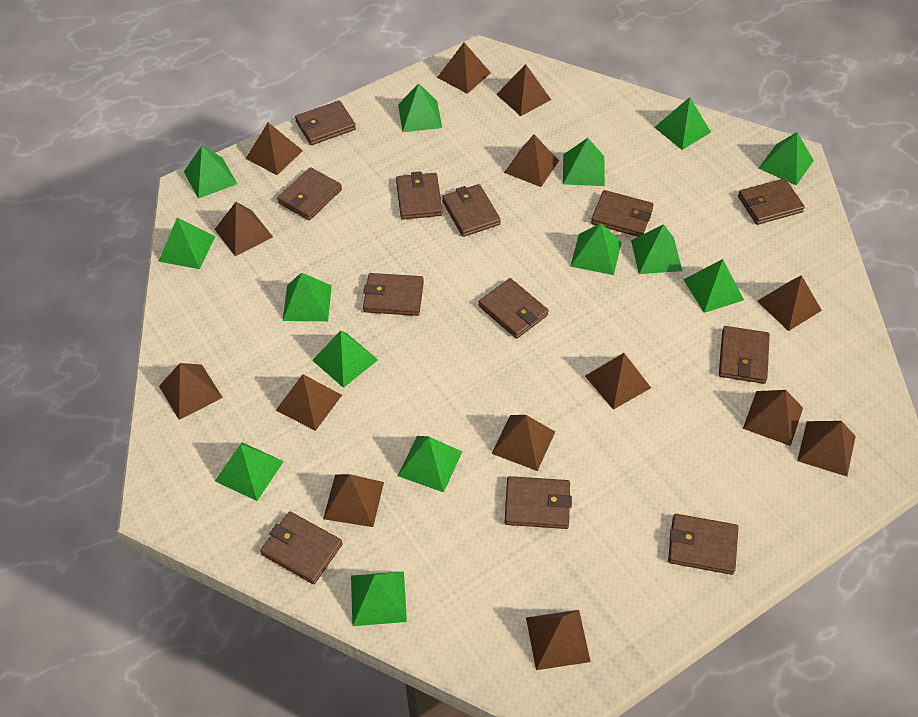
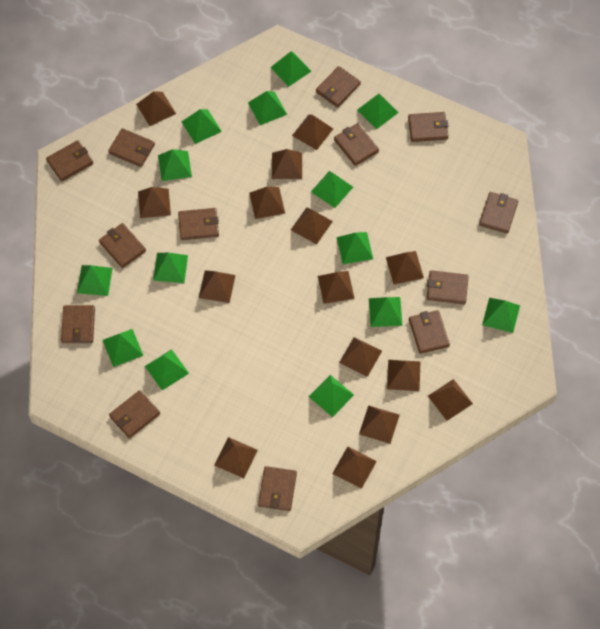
brown pyramid: 14 -> 15
brown wallet: 12 -> 13

